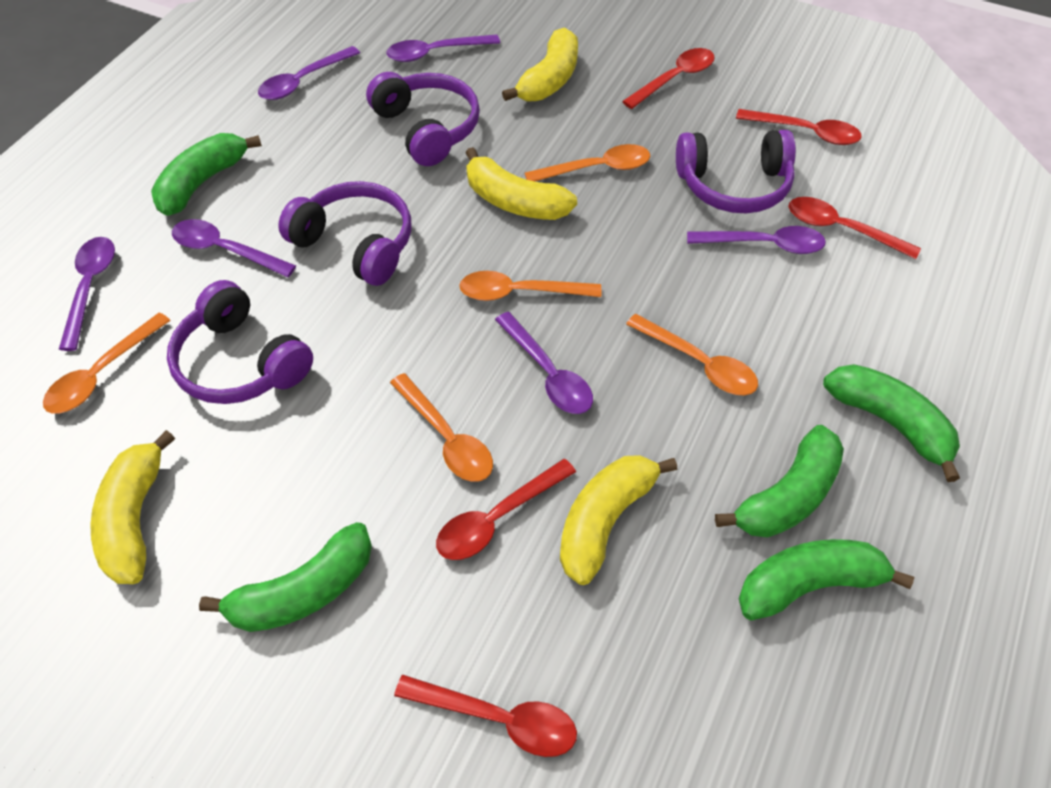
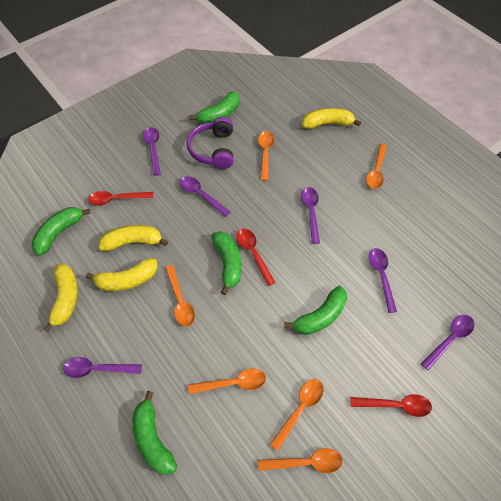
orange spoon: 5 -> 6
purple headphones: 4 -> 1
red spoon: 5 -> 3

